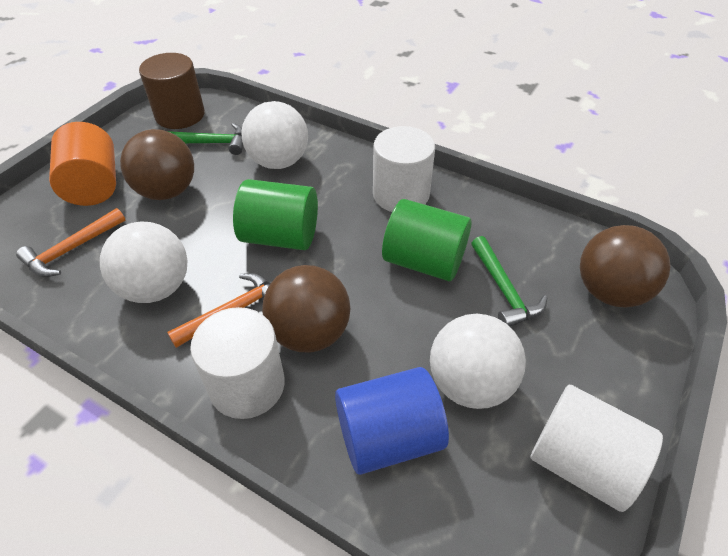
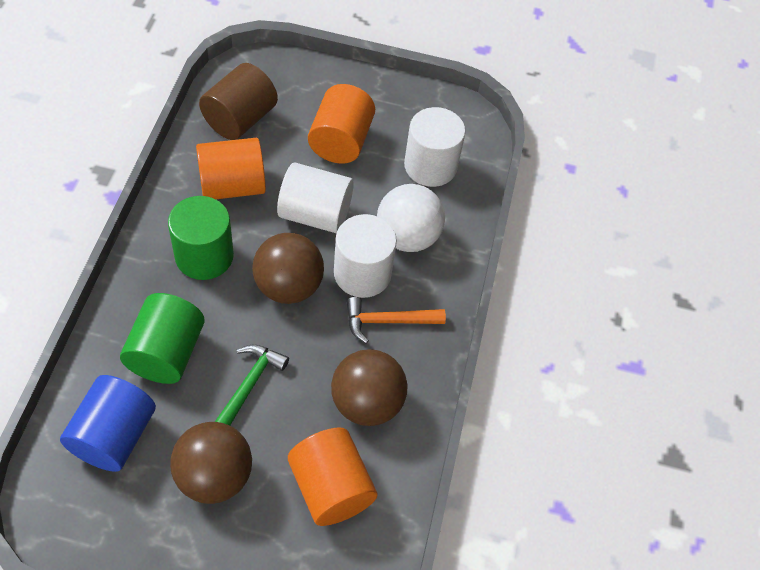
green hammer: 2 -> 1
orange cylinder: 1 -> 3
orange hammer: 2 -> 1
white ball: 3 -> 1

